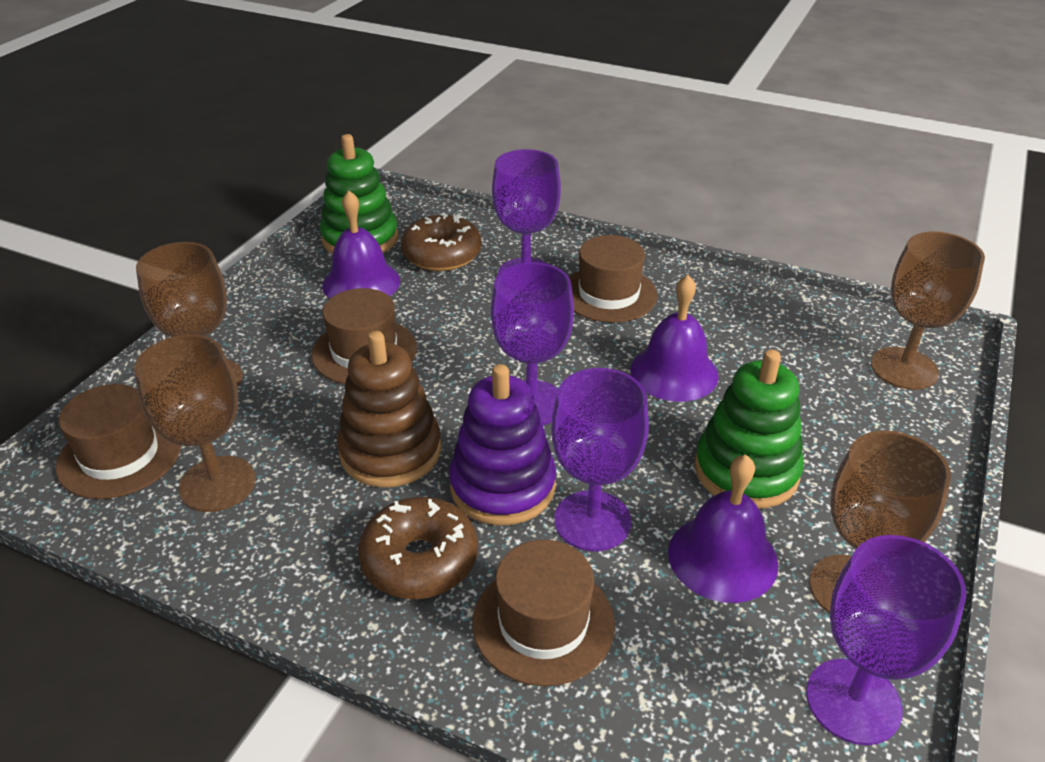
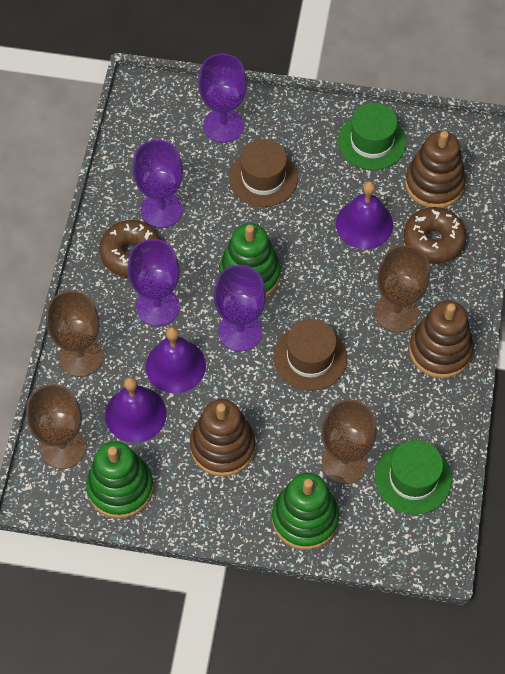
brown hat: 4 -> 2
brown stacking toy: 1 -> 3
green hat: 0 -> 2
green stacking toy: 2 -> 3
purple stacking toy: 1 -> 0

